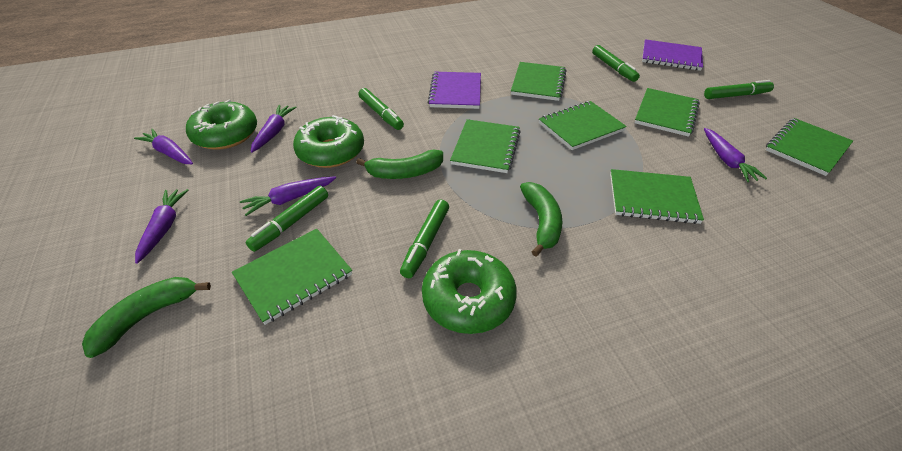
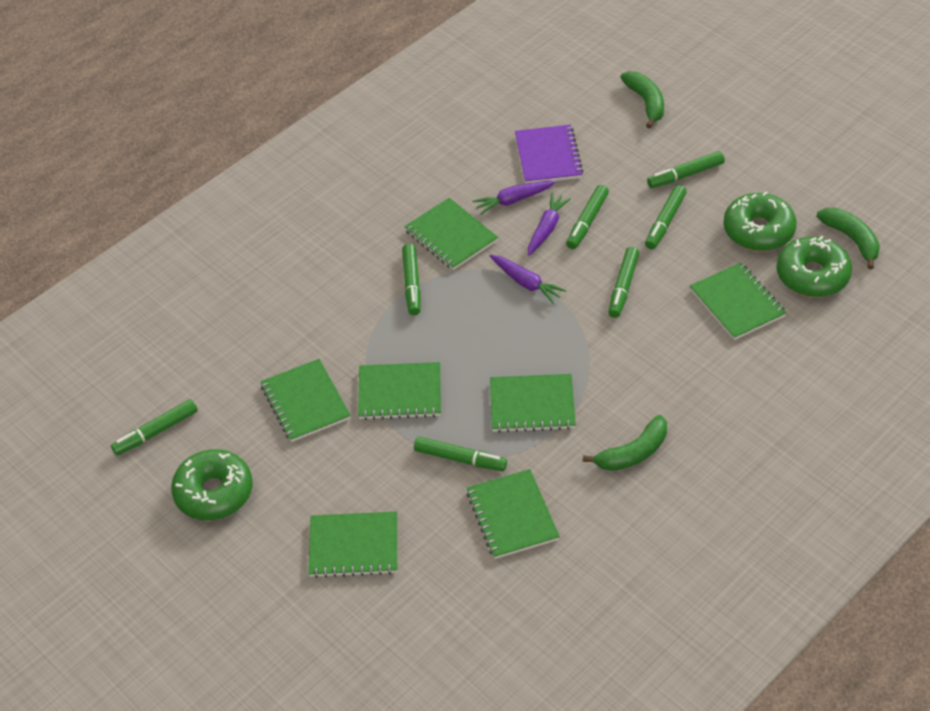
green marker: 5 -> 7
purple carrot: 5 -> 3
purple notebook: 2 -> 1

